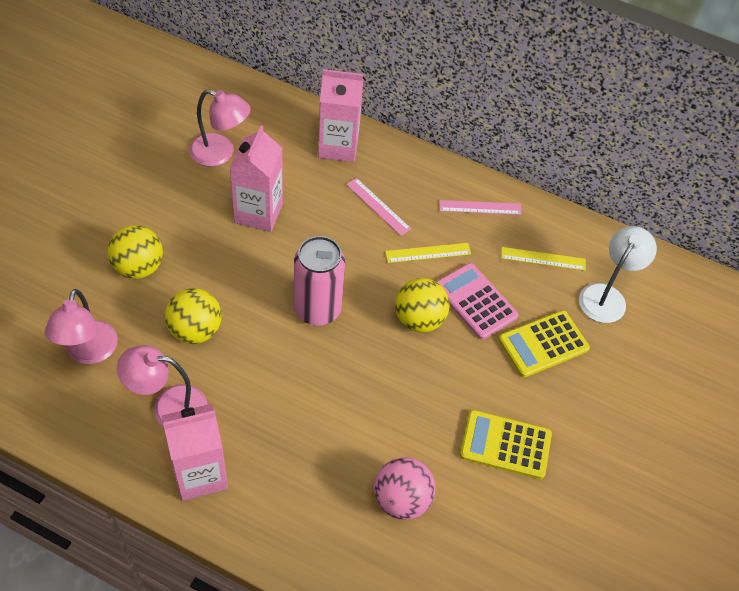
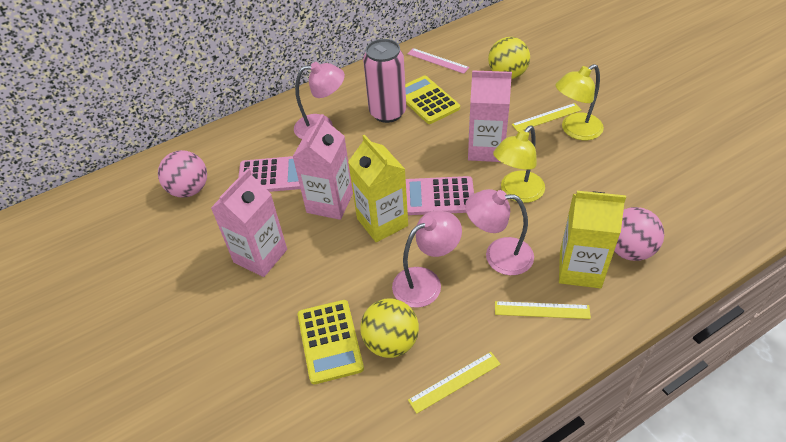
pink ball: 1 -> 2
pink calculator: 1 -> 2
pink ruler: 2 -> 1
white lamp: 1 -> 0
yellow ball: 3 -> 2
yellow carton: 0 -> 2
yellow lamp: 0 -> 2
yellow ruler: 2 -> 3

